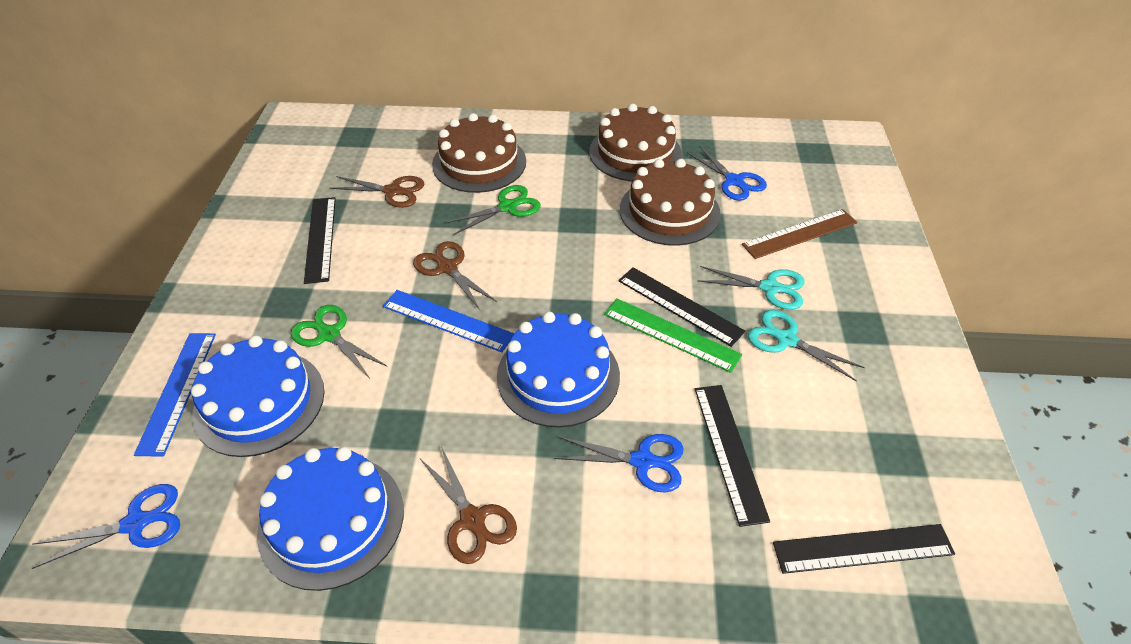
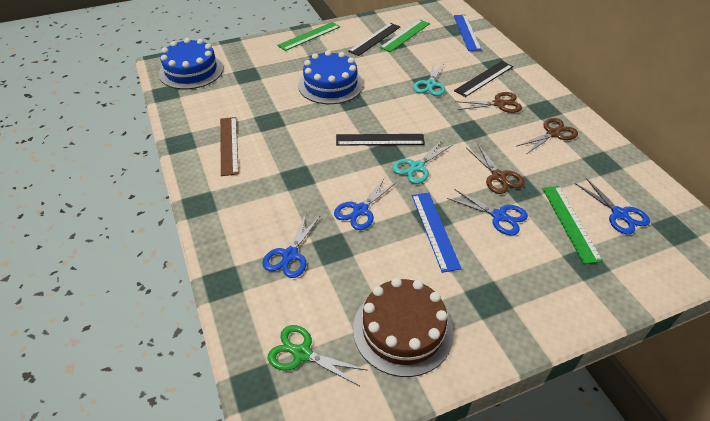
black ruler: 4 -> 3
blue cake: 3 -> 2
blue scissors: 3 -> 4
brown cake: 3 -> 1
green ruler: 1 -> 3
green scissors: 2 -> 1

